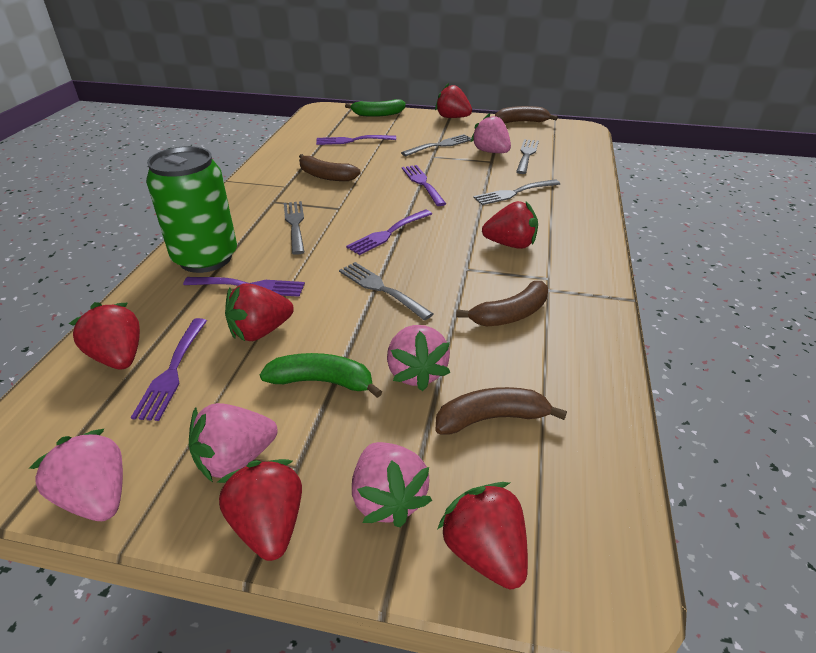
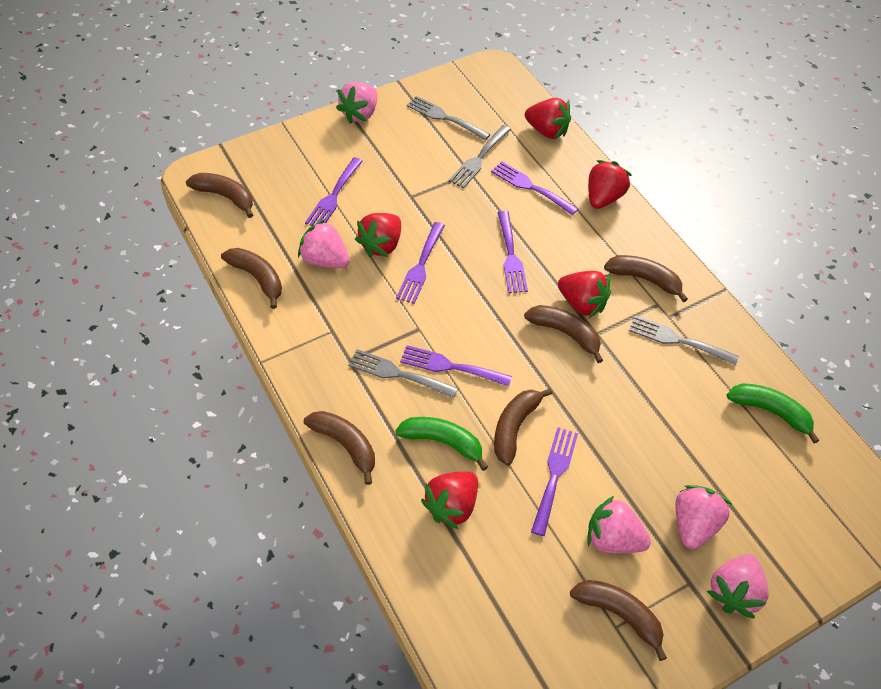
brown banana: 4 -> 7
green can: 1 -> 0
grey fork: 5 -> 4
purple fork: 5 -> 6
red strawberry: 6 -> 5

